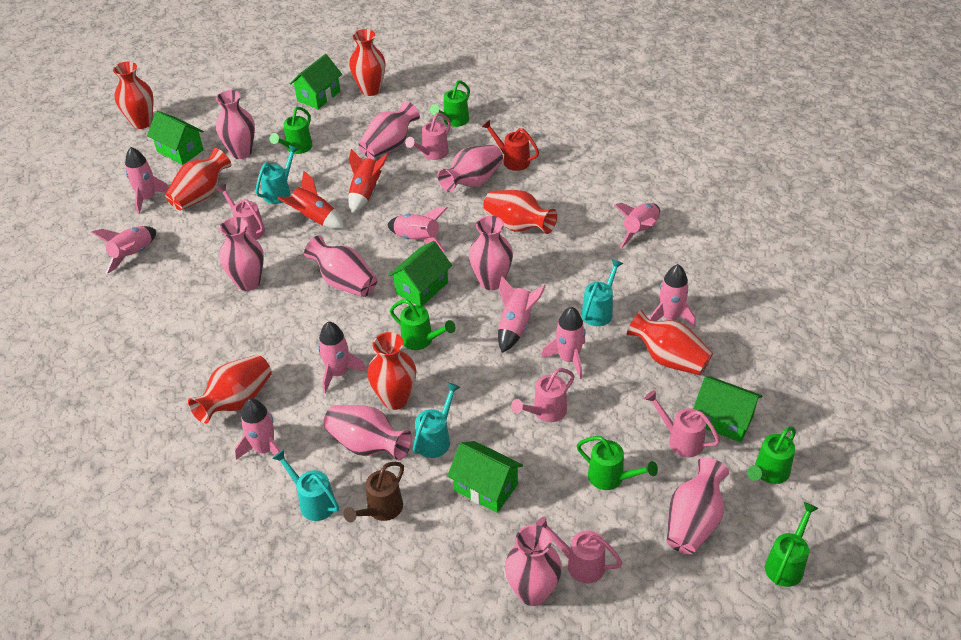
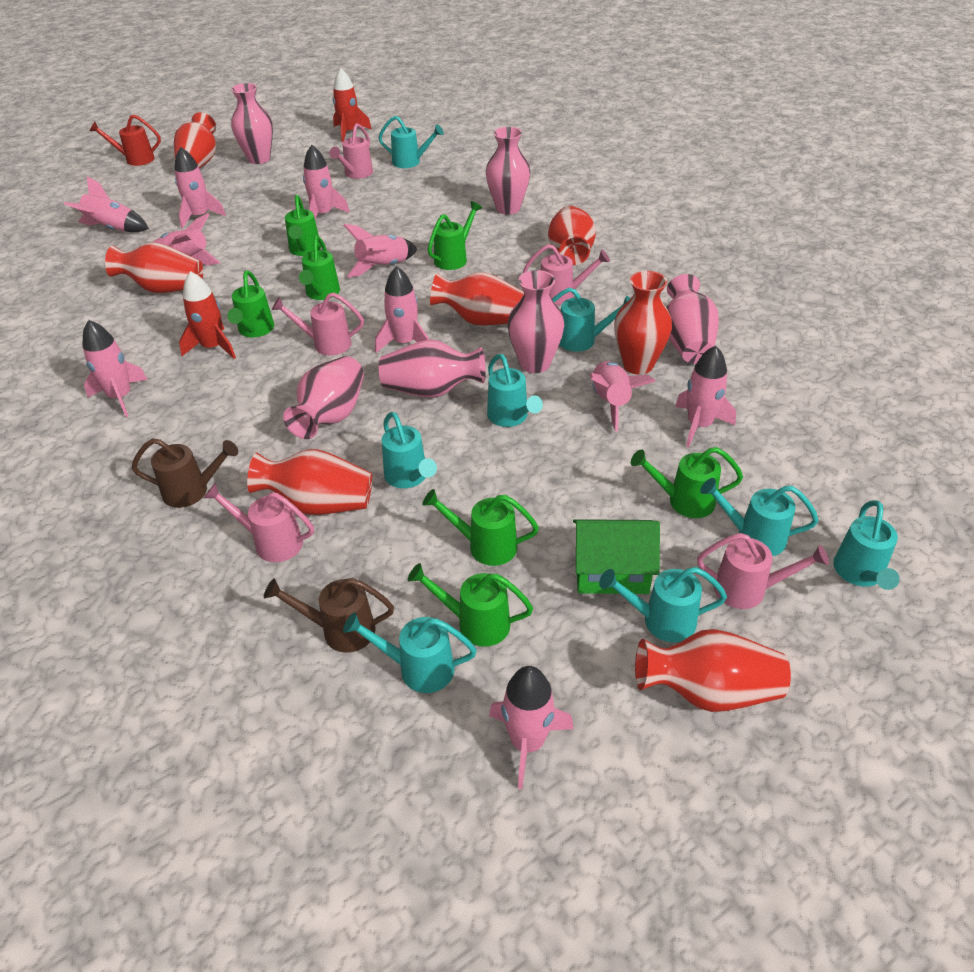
brown watering can: 1 -> 2
green house: 5 -> 1
green watering can: 6 -> 7
pink rocket: 9 -> 10
pink vase: 9 -> 6
turquoise watering can: 4 -> 8

